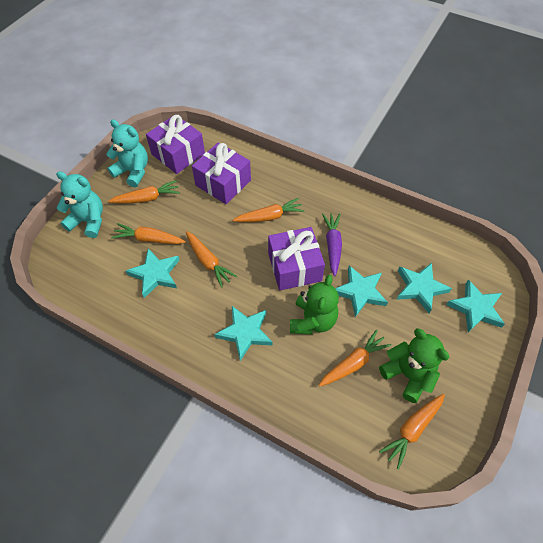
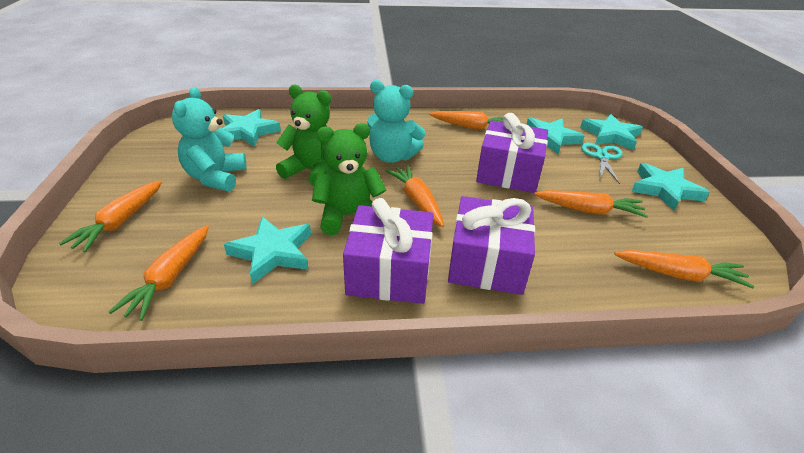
purple carrot: 1 -> 0
turquoise scissors: 0 -> 1

